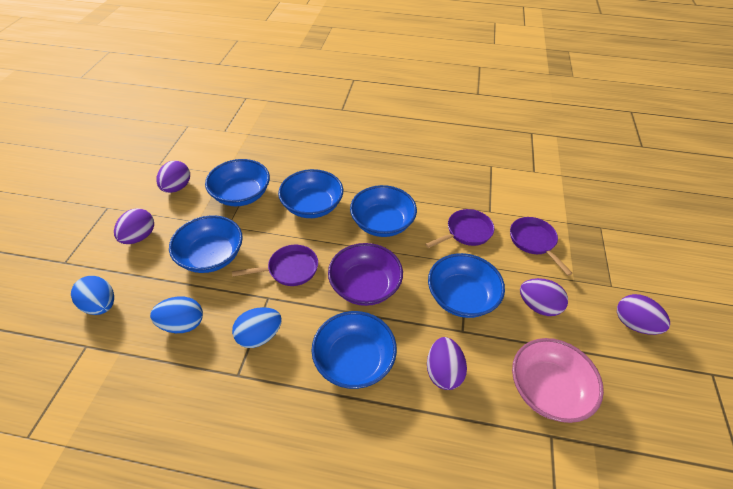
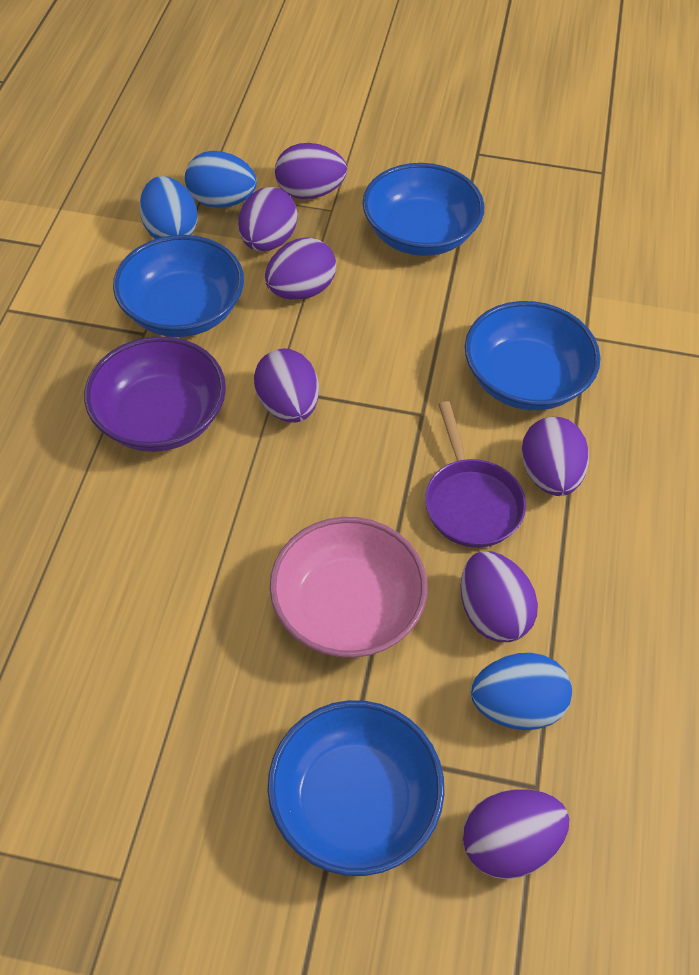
blue bowl: 6 -> 4
purple egg: 5 -> 7
purple pan: 3 -> 1

